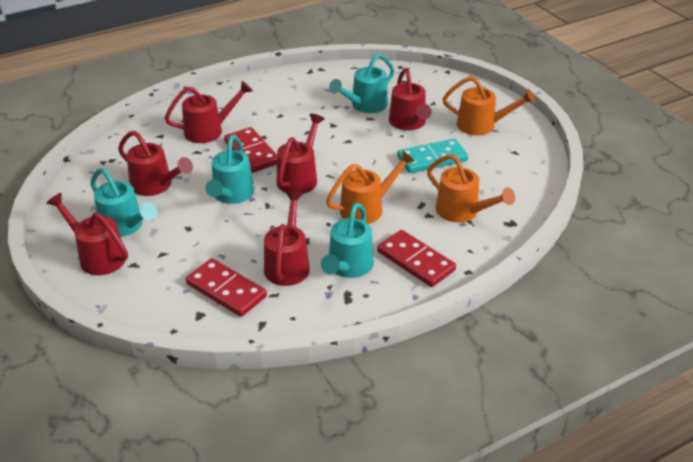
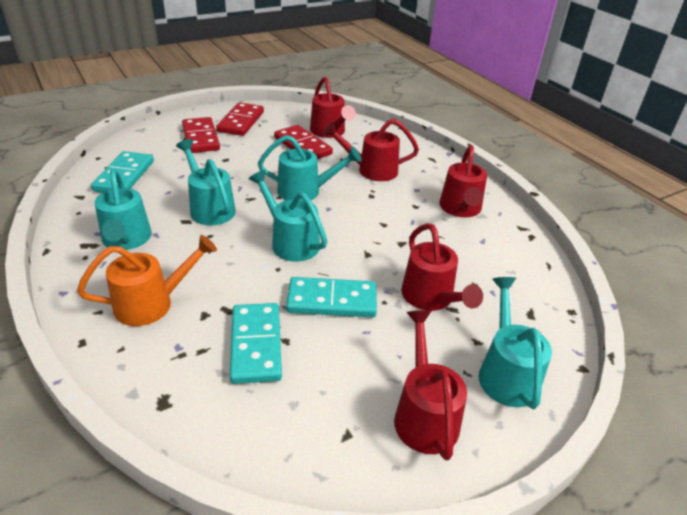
orange watering can: 3 -> 1
red watering can: 6 -> 5
turquoise domino: 1 -> 3
turquoise watering can: 4 -> 5

